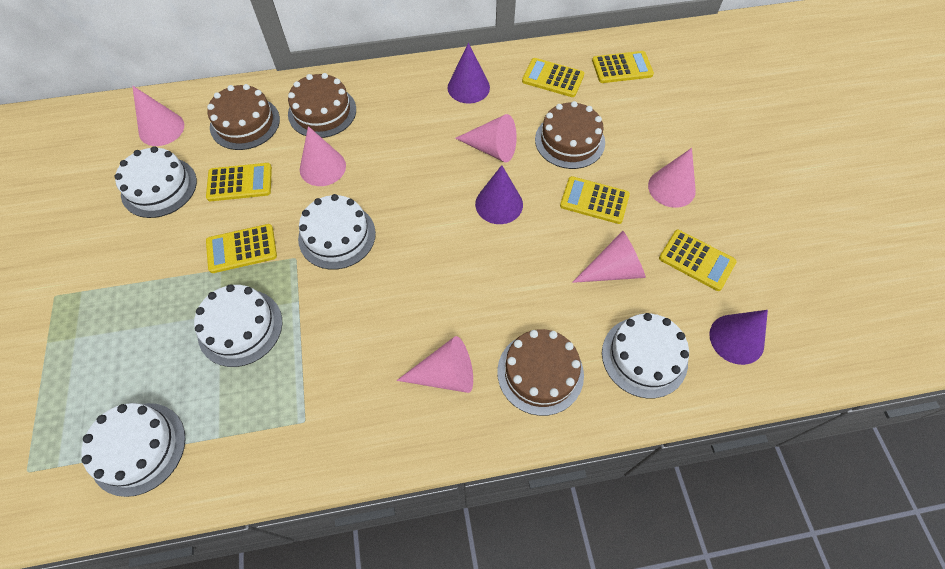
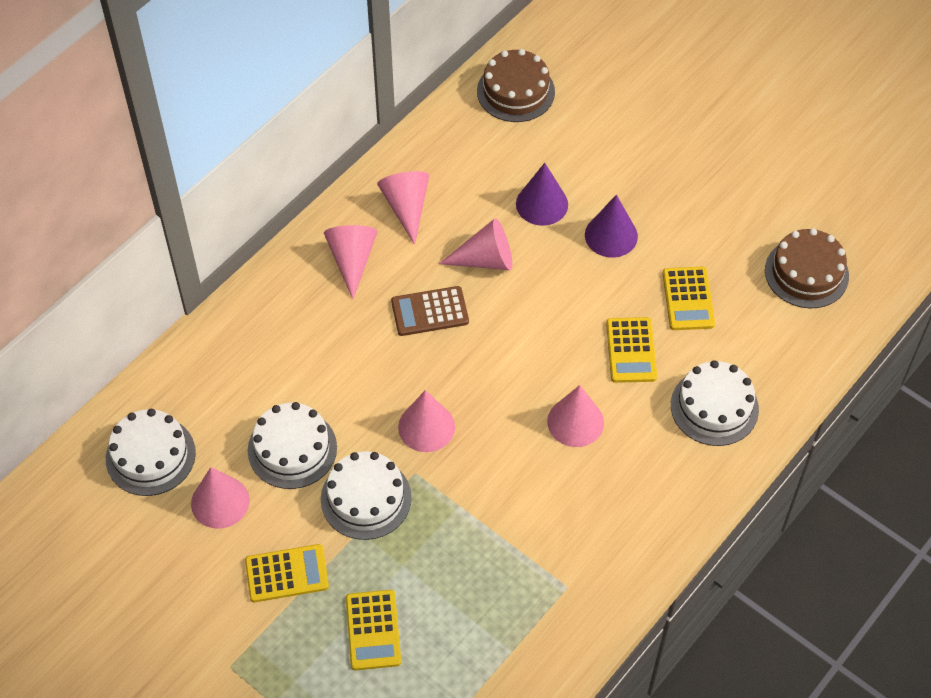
brown cake: 4 -> 2
brown calculator: 0 -> 1
purple cone: 3 -> 2
white cake: 5 -> 4
yellow calculator: 6 -> 4

